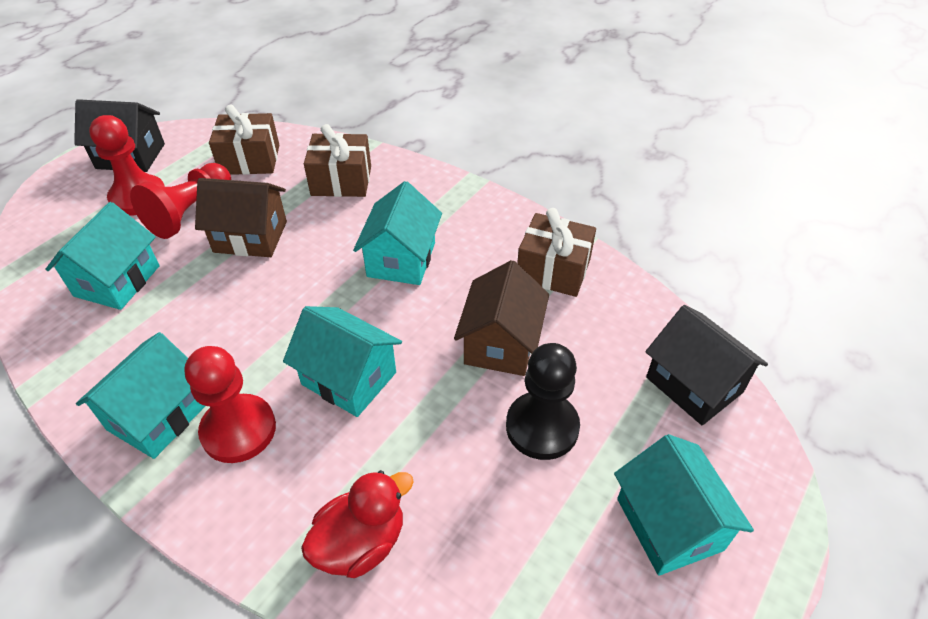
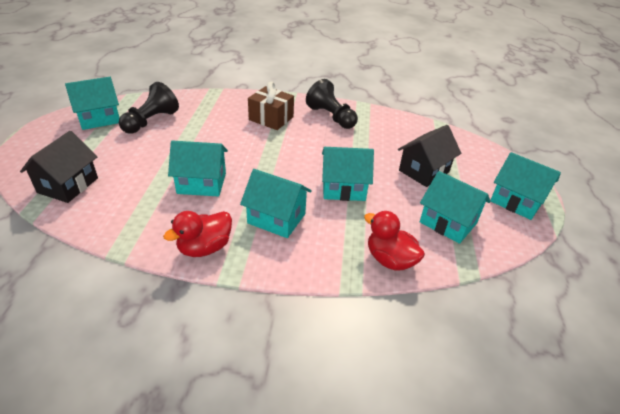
black pawn: 1 -> 2
brown gift: 3 -> 1
brown house: 2 -> 0
red duck: 1 -> 2
red pawn: 3 -> 0
turquoise house: 5 -> 6

